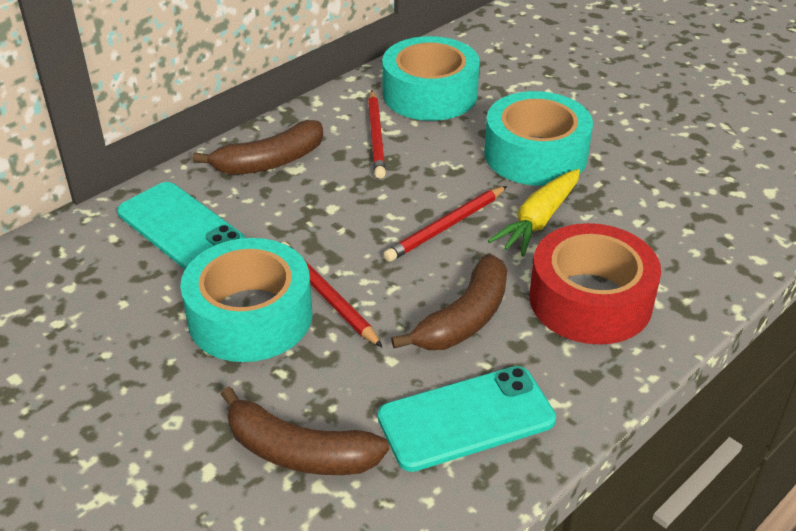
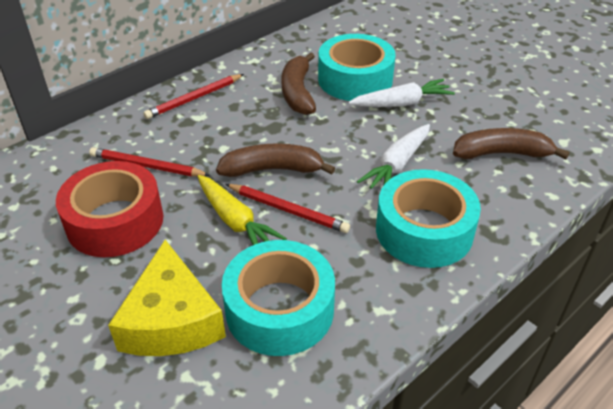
turquoise phone: 2 -> 0
white carrot: 0 -> 2
yellow cheese: 0 -> 1

